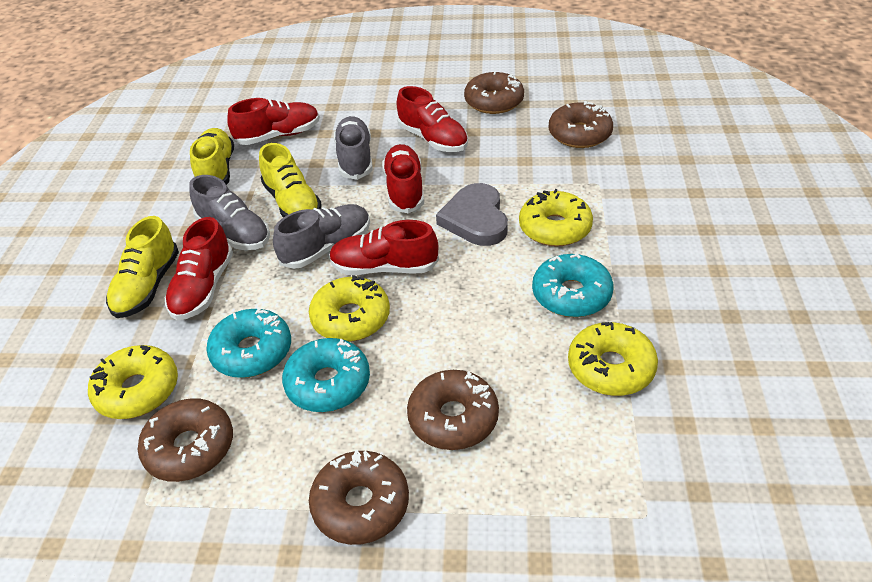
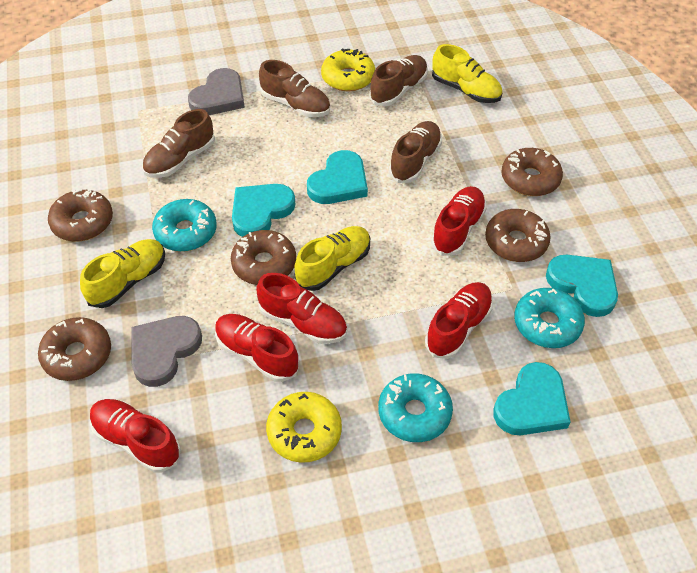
brown shoe: 0 -> 4
grey heart: 1 -> 2
grey shoe: 3 -> 0
turquoise heart: 0 -> 4
yellow donut: 4 -> 2

